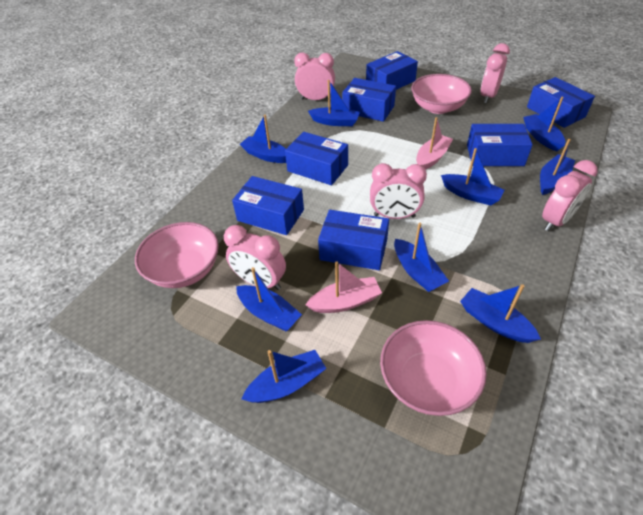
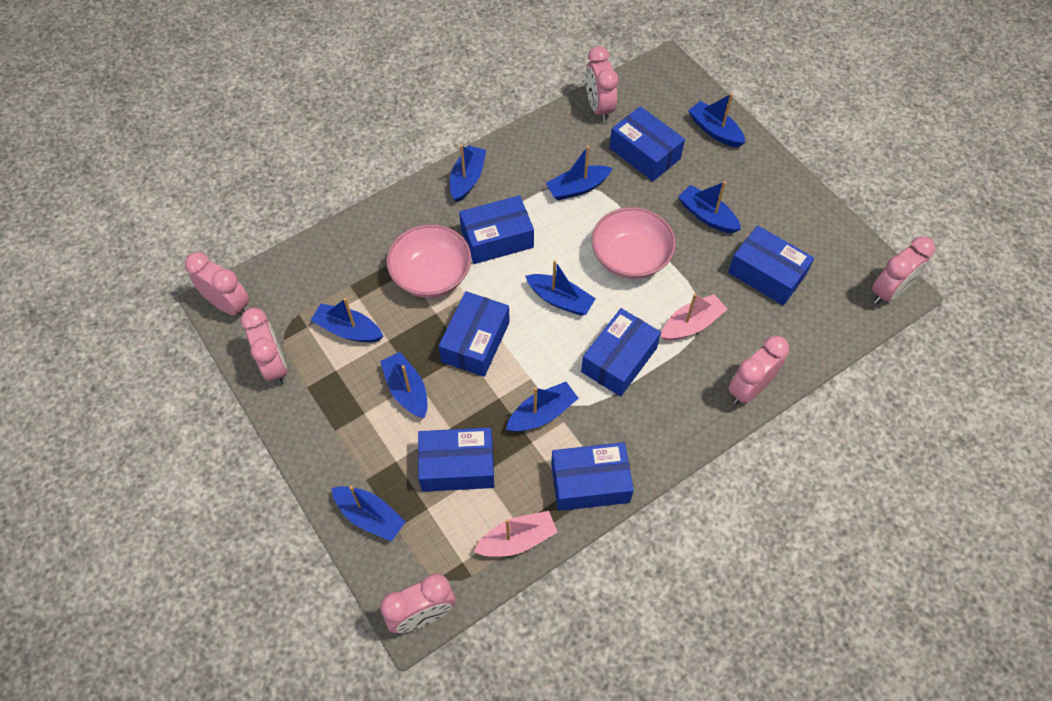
pink bowl: 3 -> 2
pink clock: 5 -> 6

